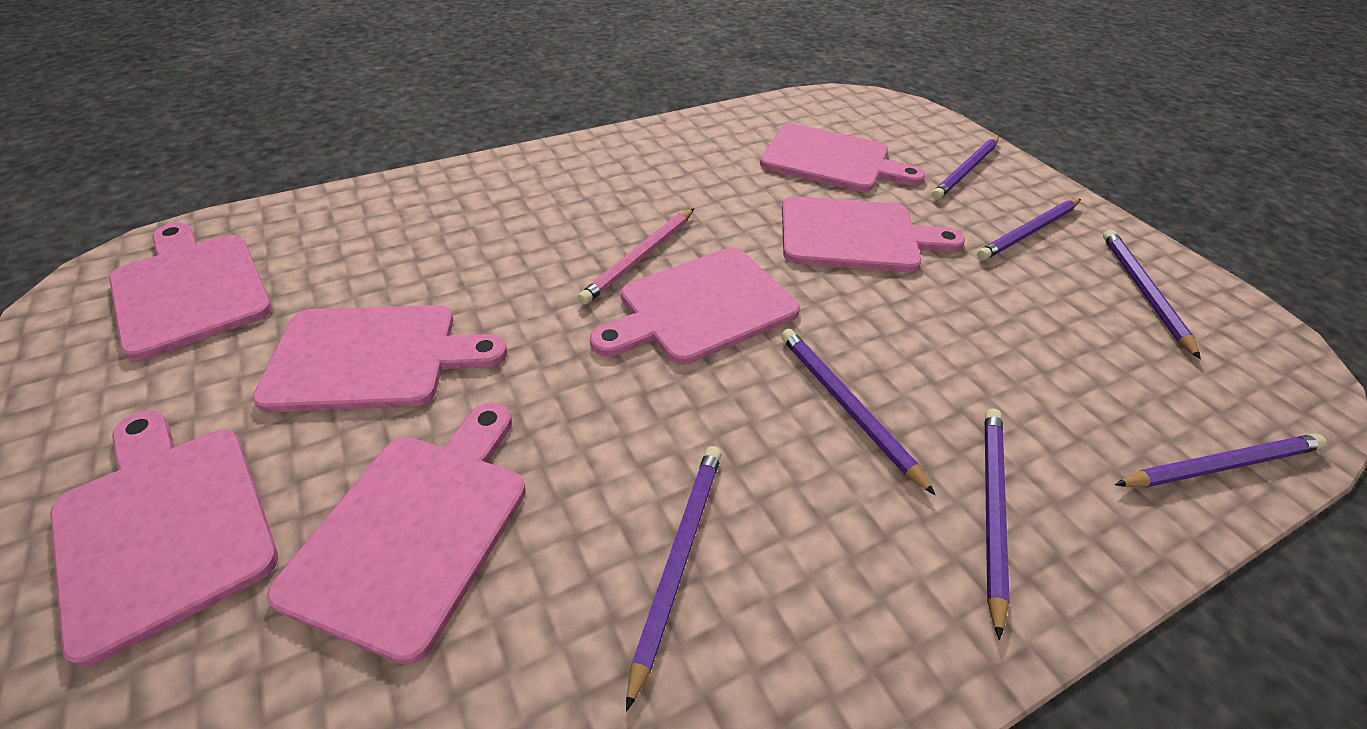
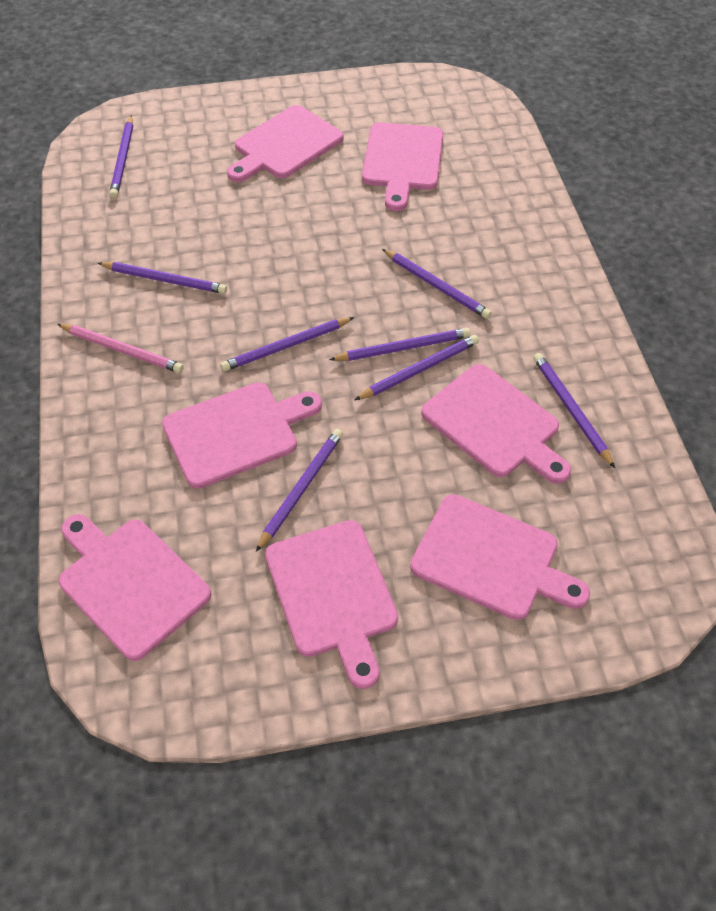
purple pencil: 7 -> 8

